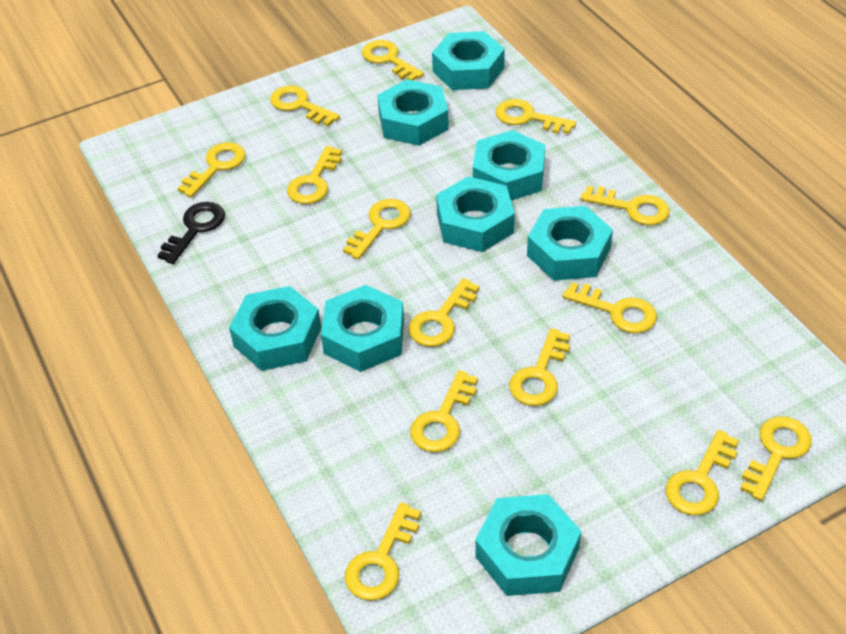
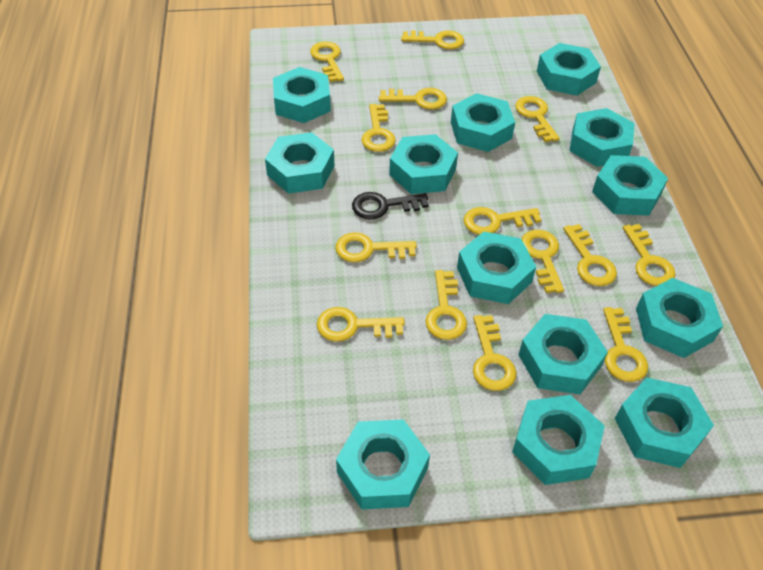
turquoise nut: 8 -> 13

